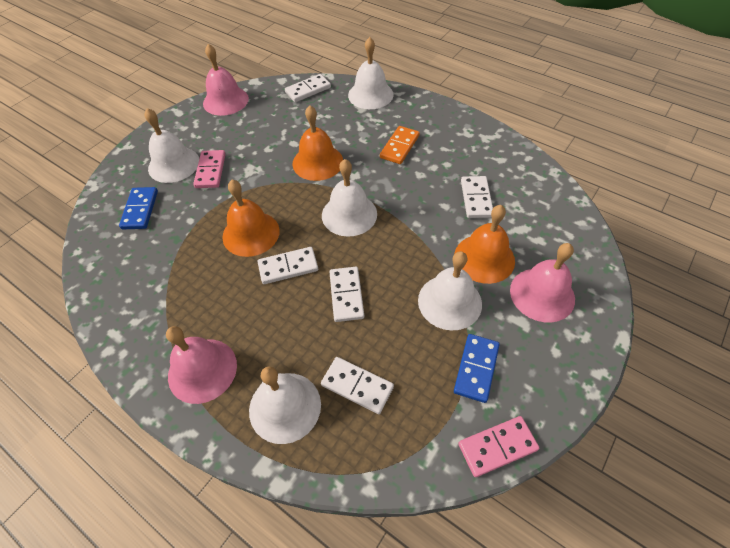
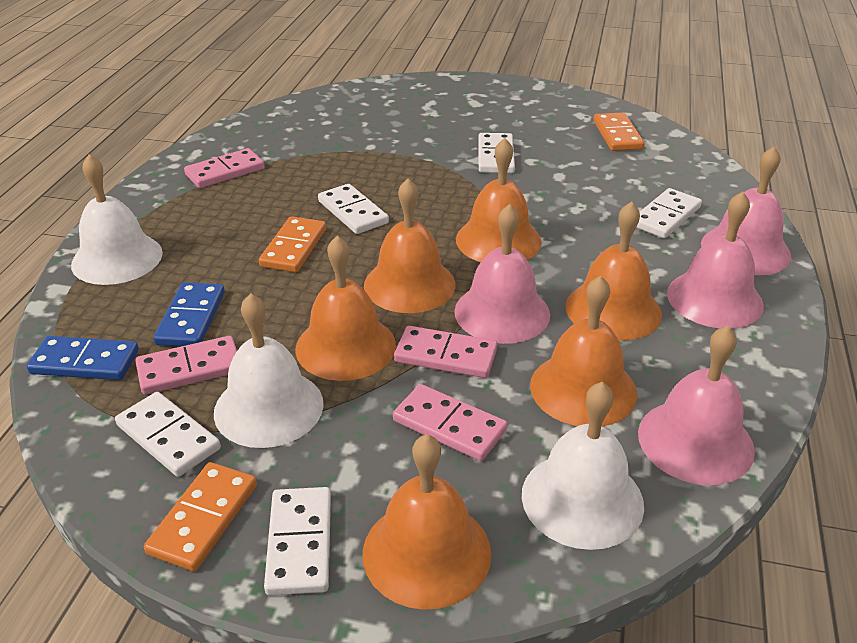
orange bell: 3 -> 6
orange domino: 1 -> 3
pink bell: 3 -> 4
pink domino: 2 -> 4
white bell: 5 -> 3

